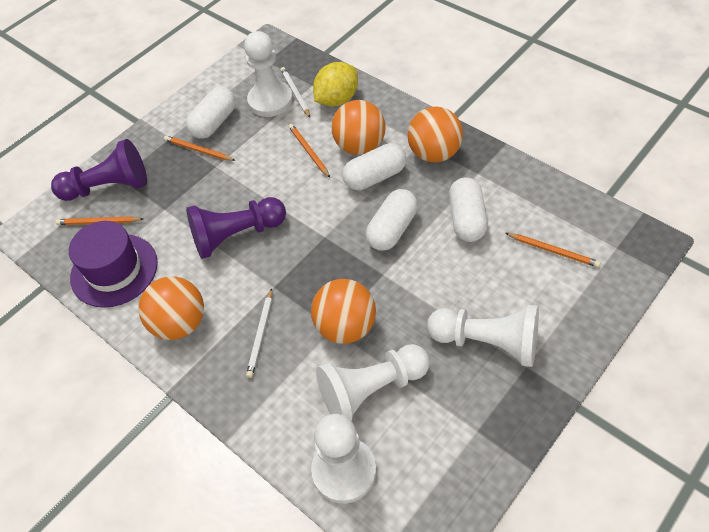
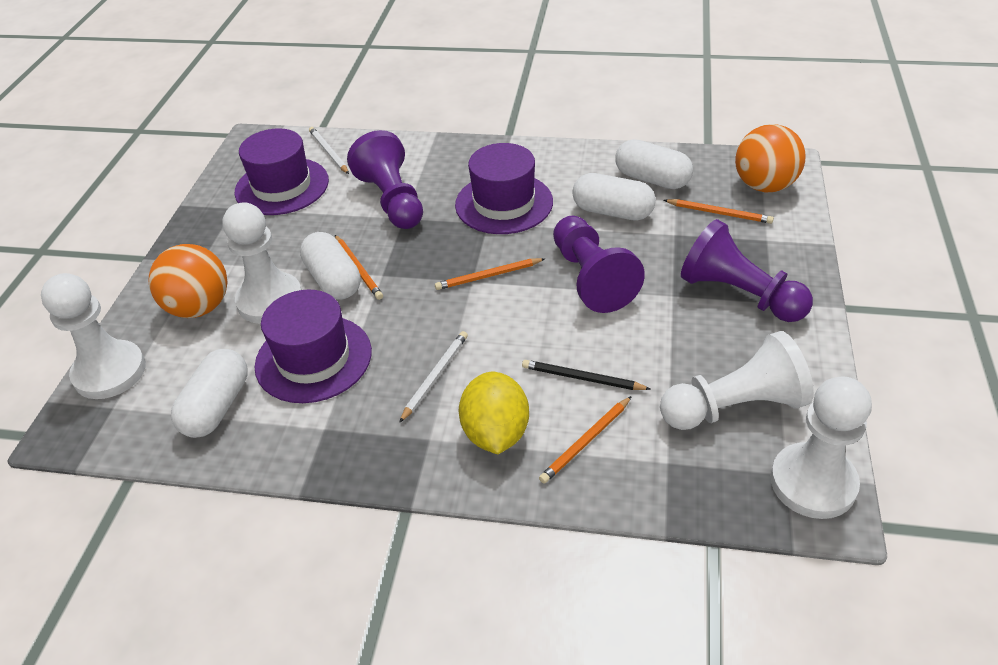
black pencil: 0 -> 1
orange ball: 4 -> 2
purple hat: 1 -> 3
purple pawn: 2 -> 3

